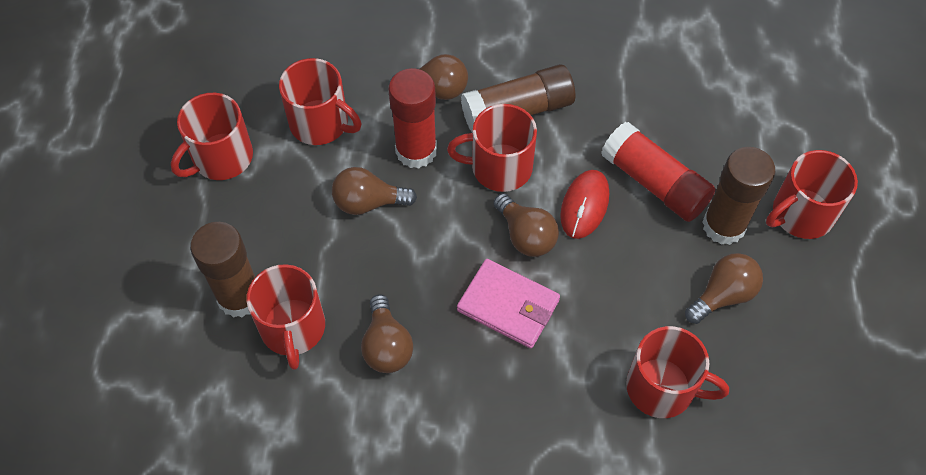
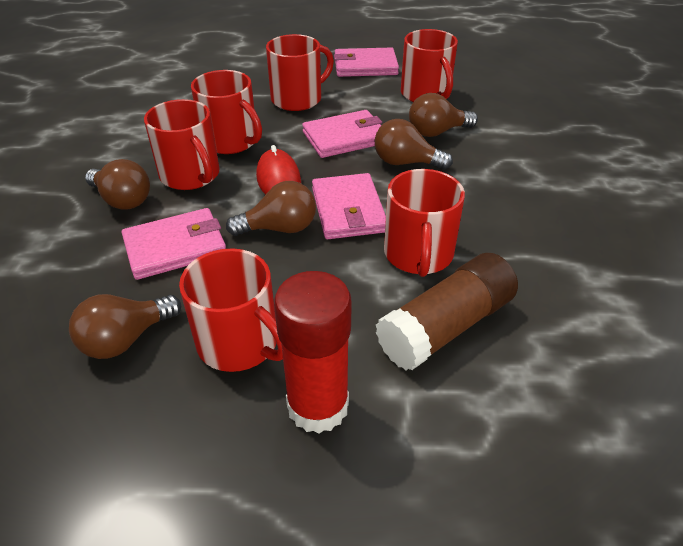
brown glue stick: 3 -> 1
pink wallet: 1 -> 4
red glue stick: 2 -> 1

